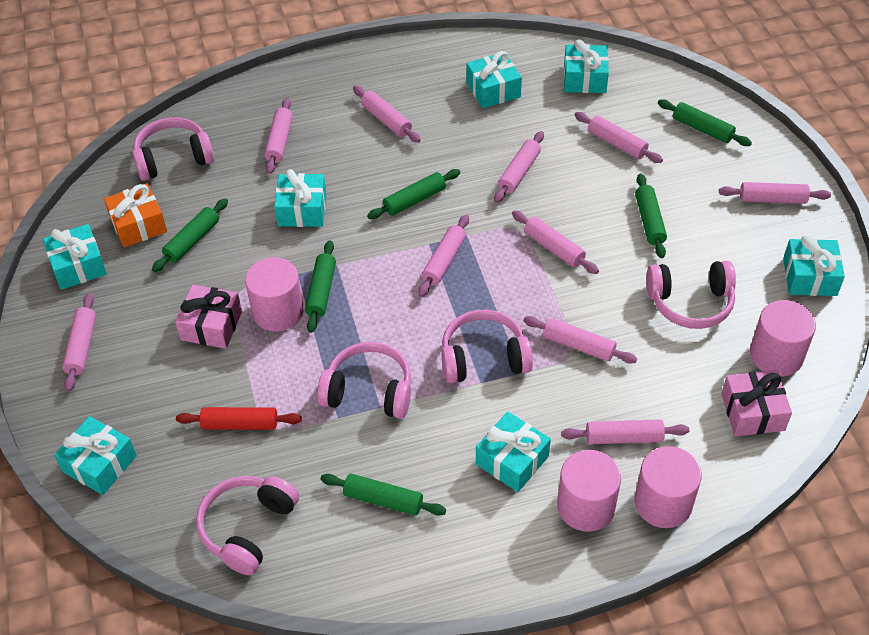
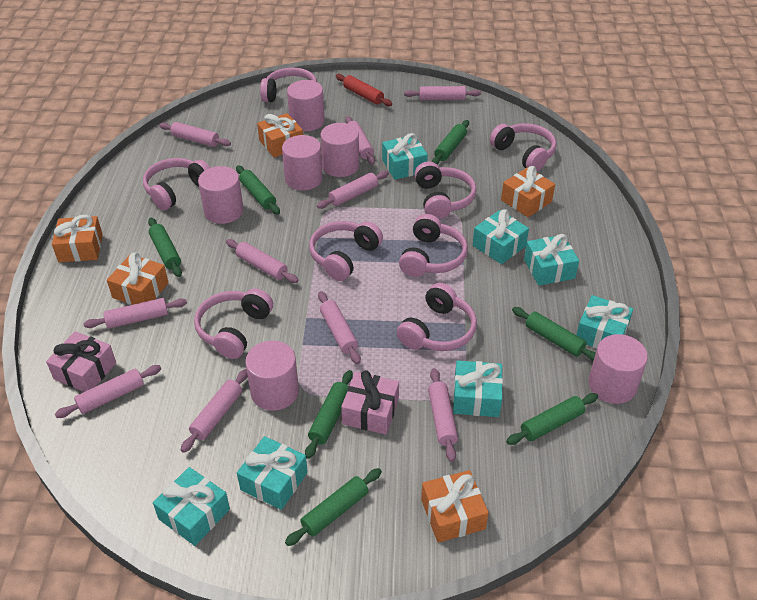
green rolling pin: 6 -> 7
orange gift: 1 -> 5
pink cylinder: 4 -> 6
pink headphones: 5 -> 8

